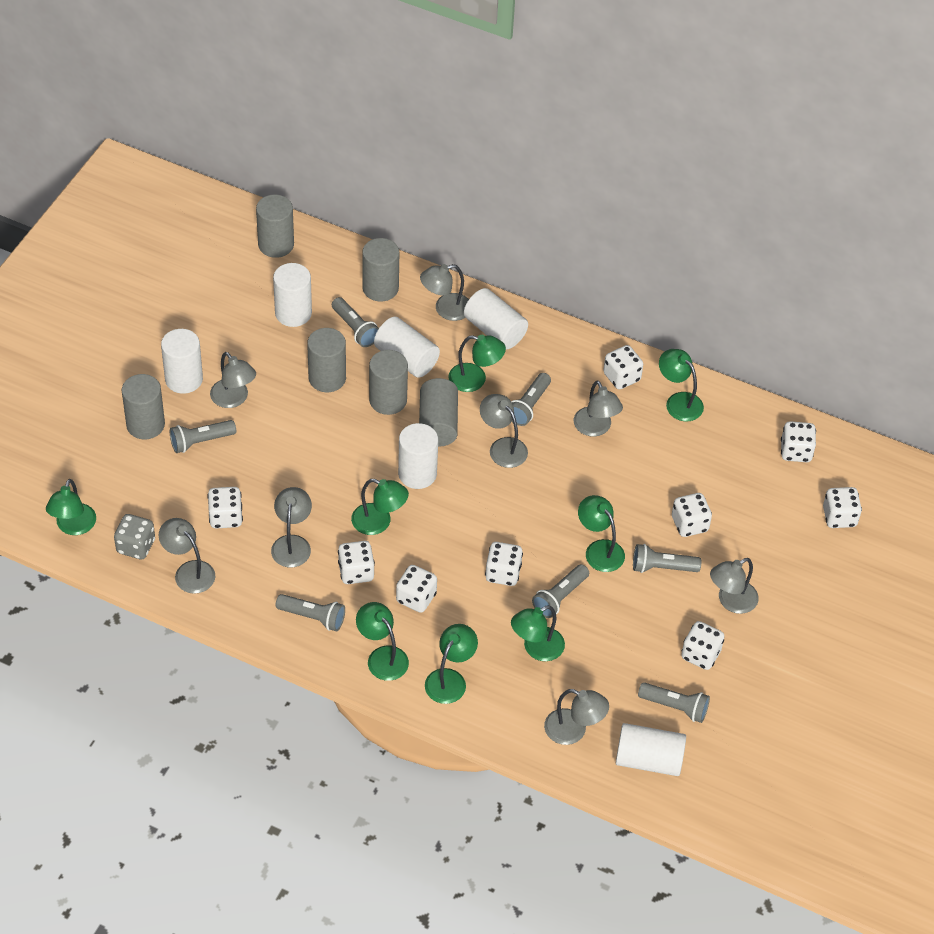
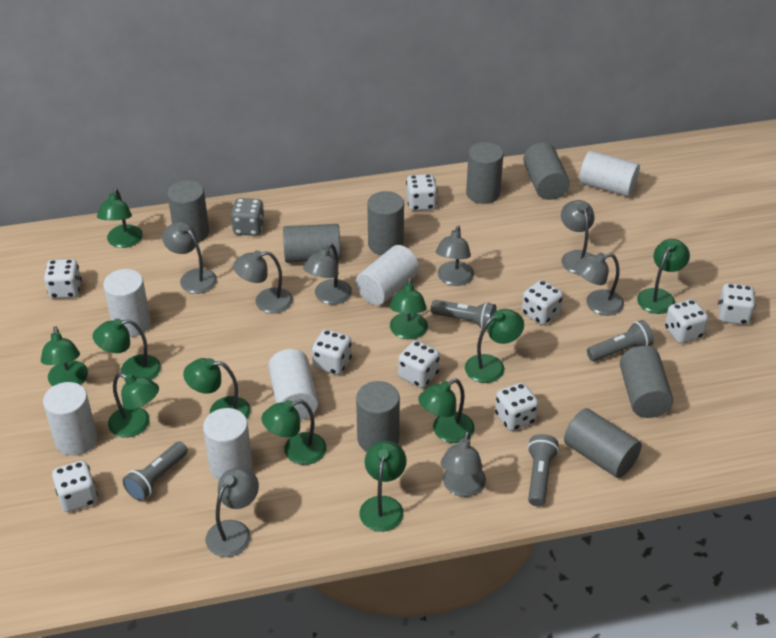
green lamp: 8 -> 11
grey cylinder: 6 -> 8
grey flashlight: 7 -> 4

